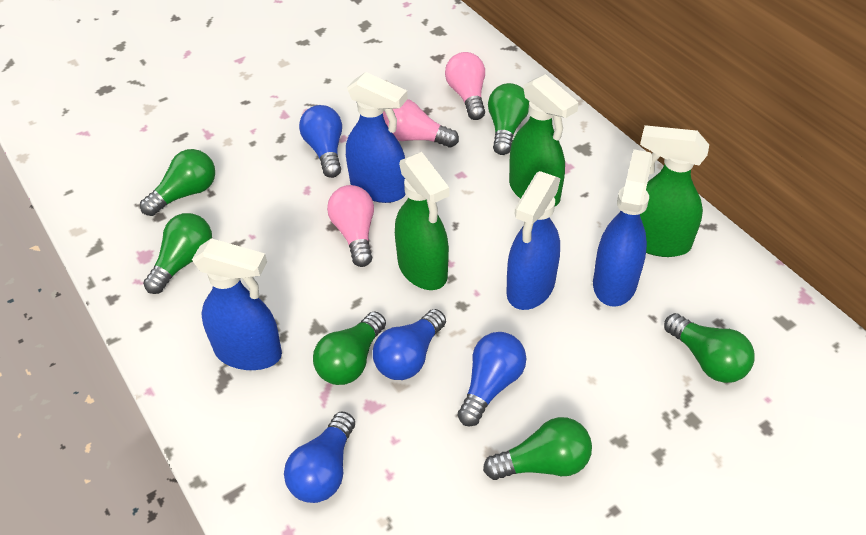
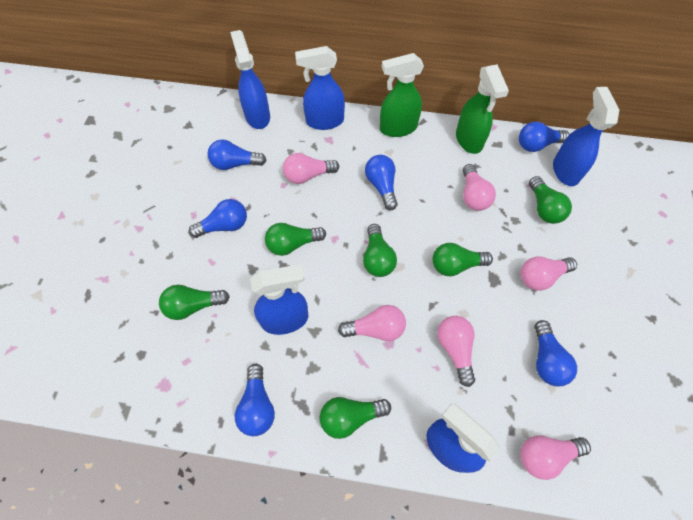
blue light bulb: 4 -> 6
blue spray bottle: 4 -> 5
green spray bottle: 3 -> 2
pink light bulb: 3 -> 6

